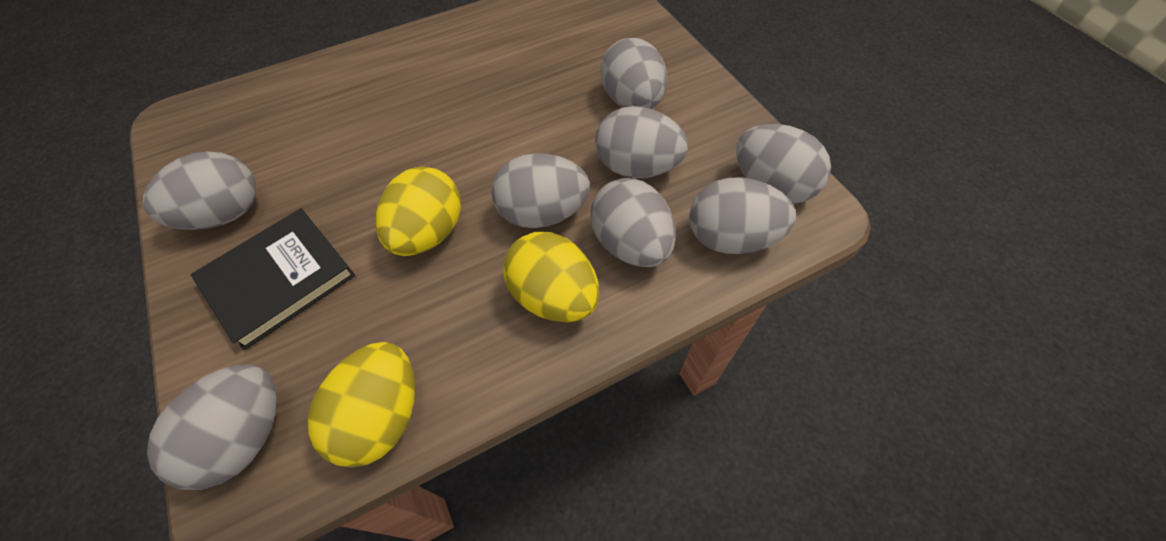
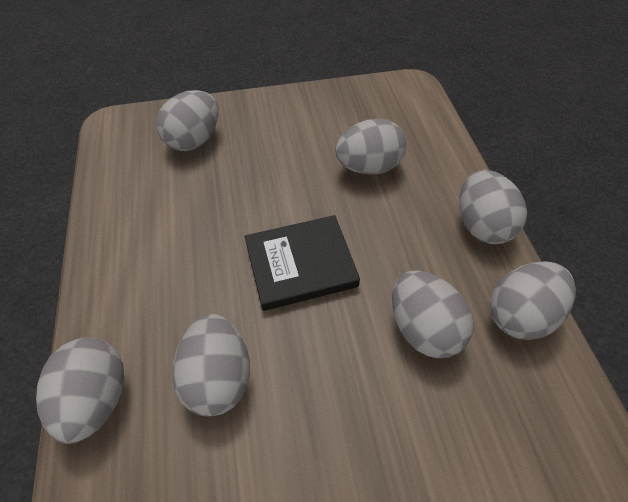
grey egg: 8 -> 7
yellow egg: 3 -> 0

